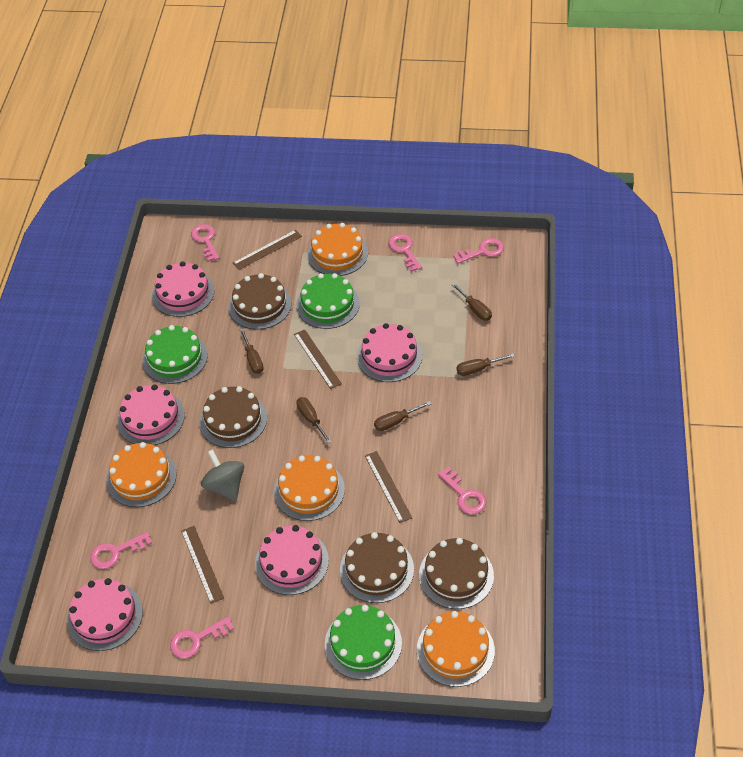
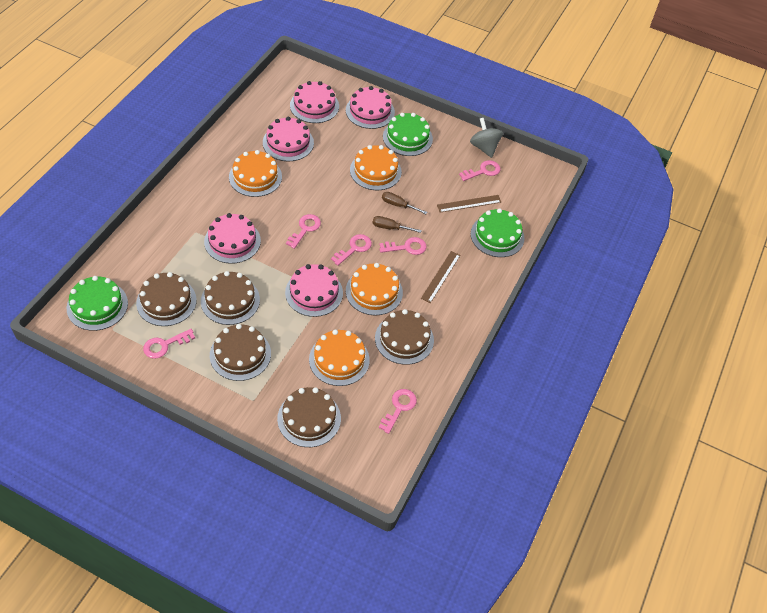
brown cake: 4 -> 5
brown ruler: 4 -> 2
brown screwdriver: 5 -> 2

